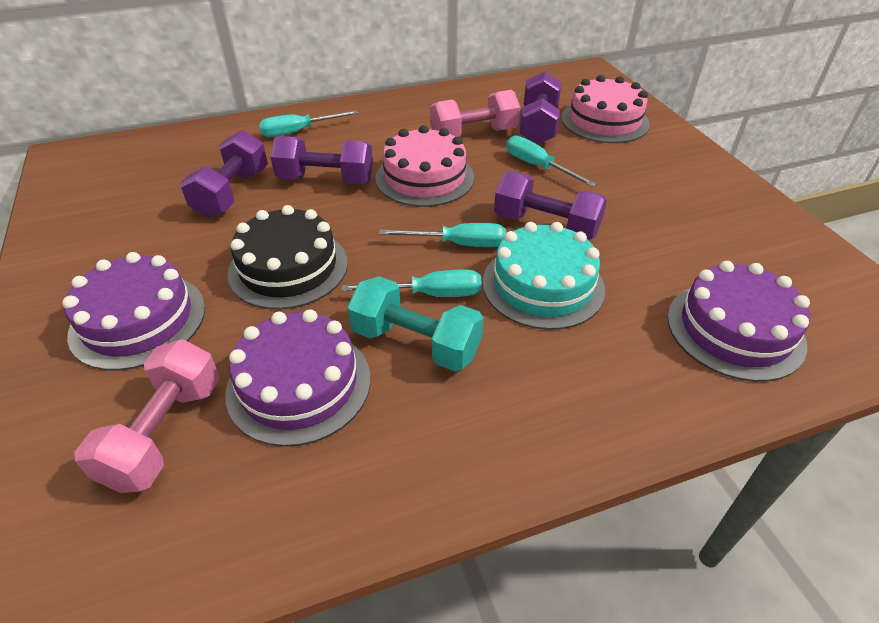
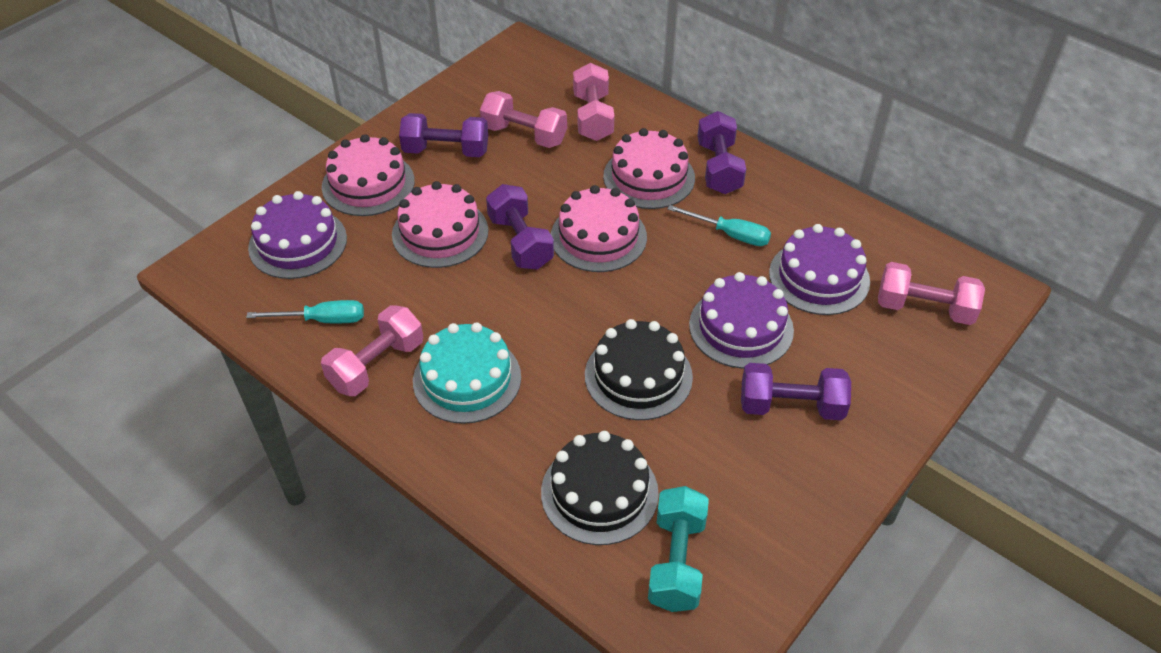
black cake: 1 -> 2
pink cake: 2 -> 4
pink dumbbell: 2 -> 4
turquoise screwdriver: 4 -> 2

